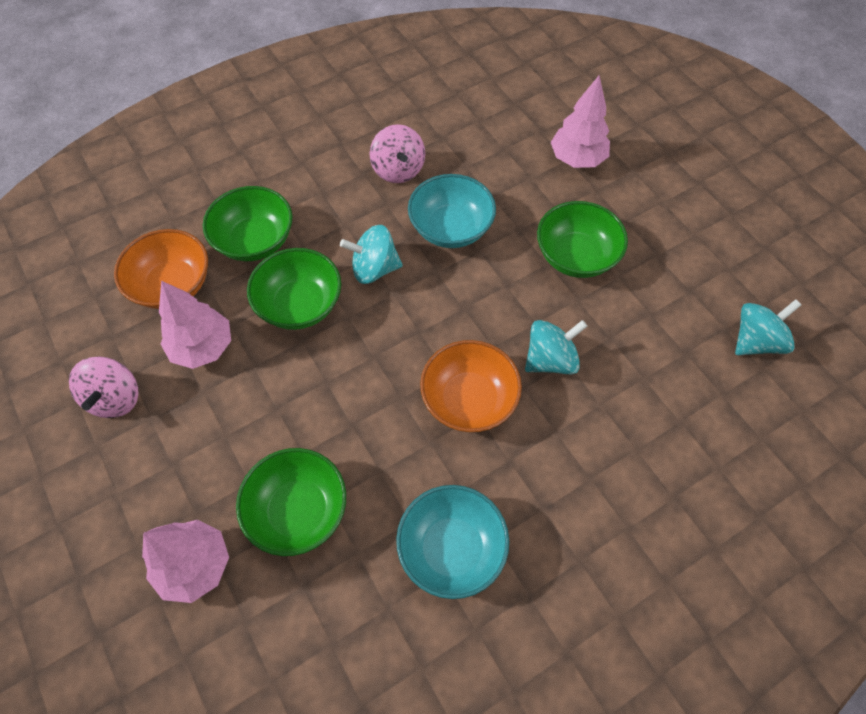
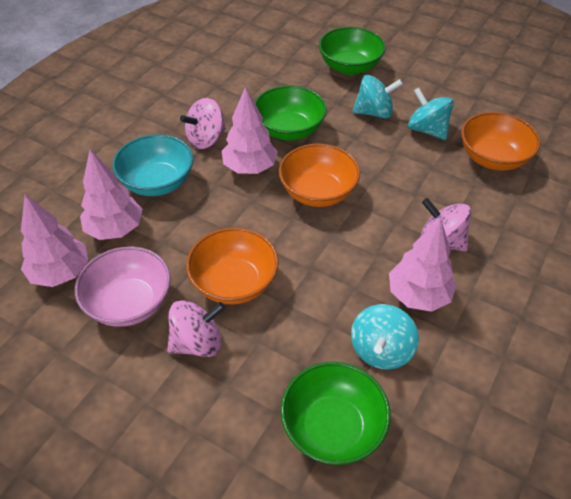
green bowl: 4 -> 3
orange bowl: 2 -> 3
pink bowl: 0 -> 1
pink spinning top: 2 -> 3
pink tree: 3 -> 4
turquoise bowl: 2 -> 1

